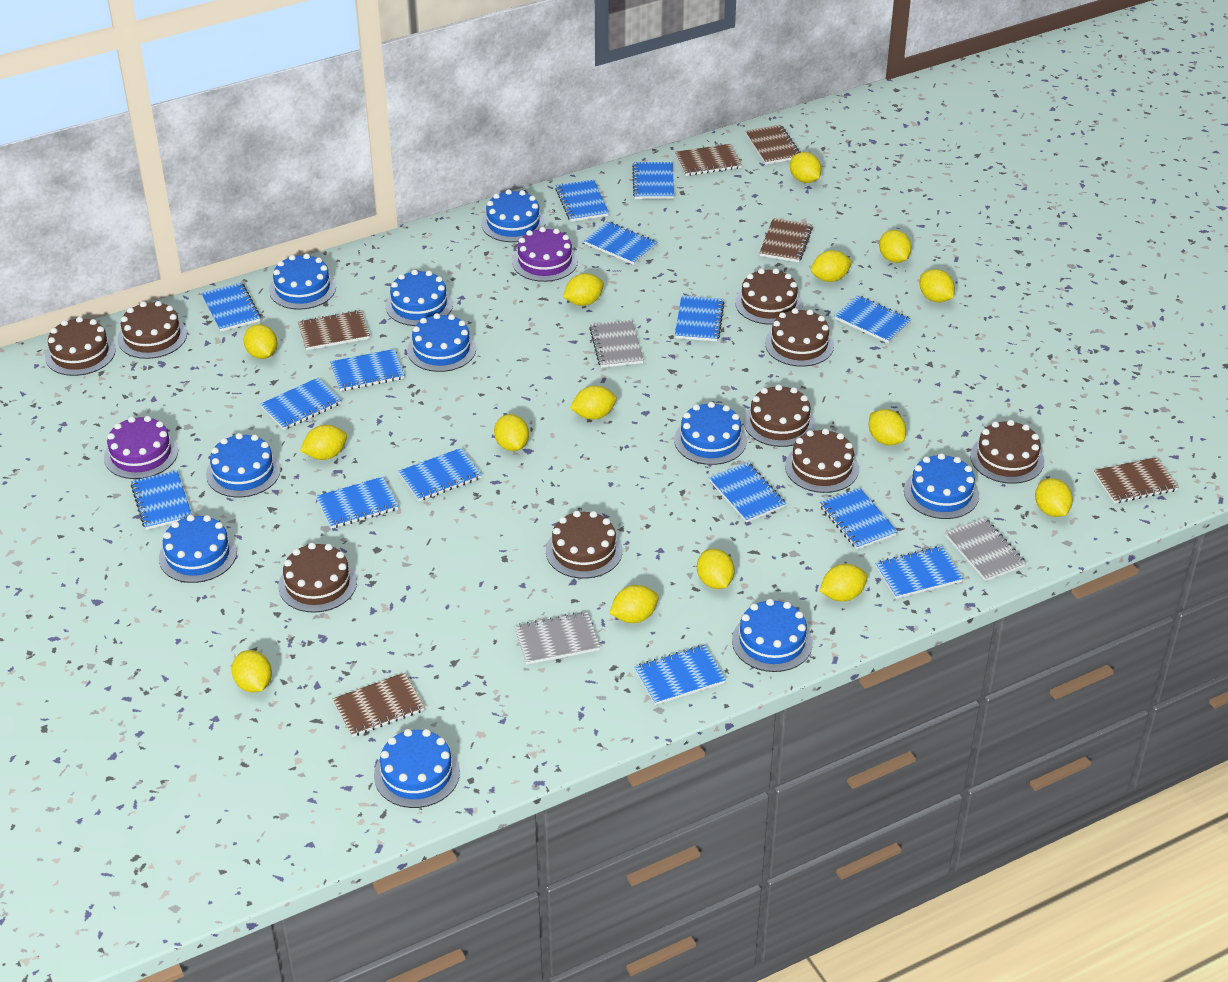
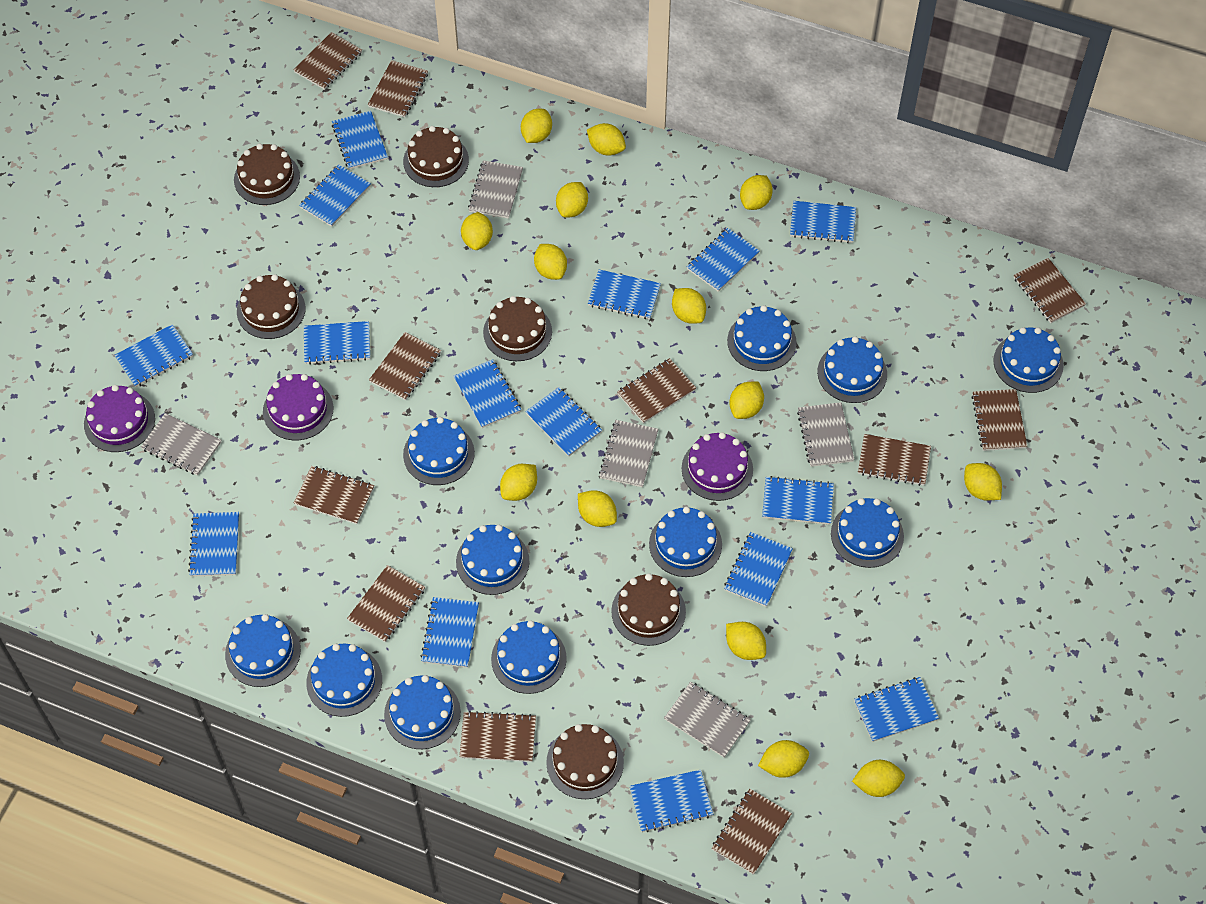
blue cake: 10 -> 11
brown cake: 9 -> 6
brown notebook: 6 -> 11
grey notebook: 3 -> 5
purple cake: 2 -> 3
yellow lemon: 15 -> 14

